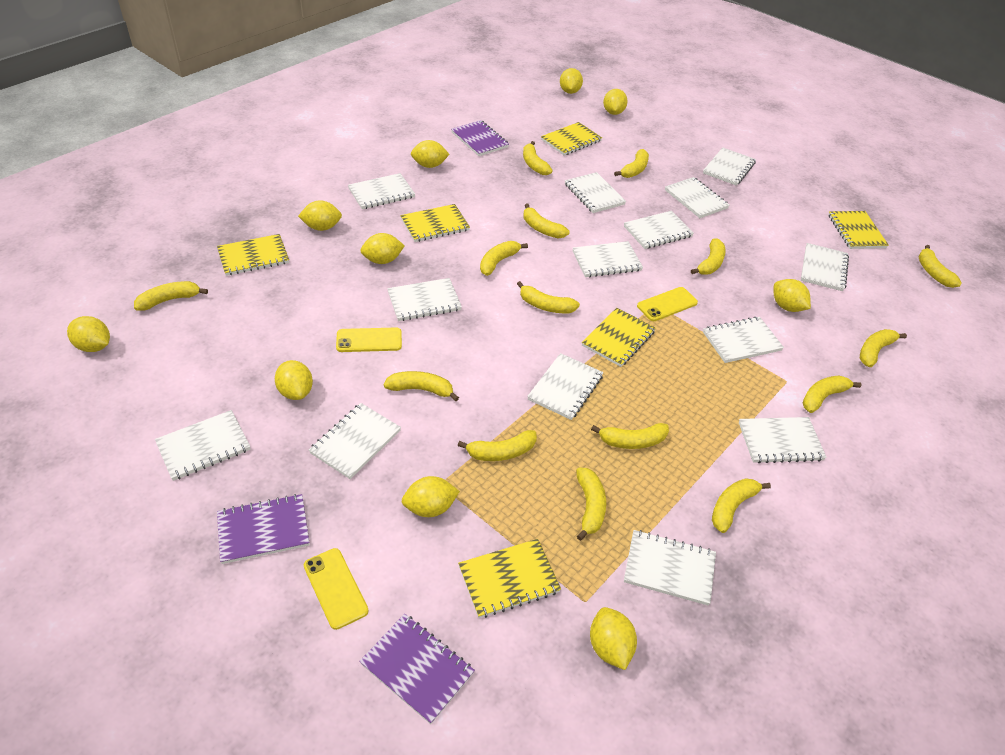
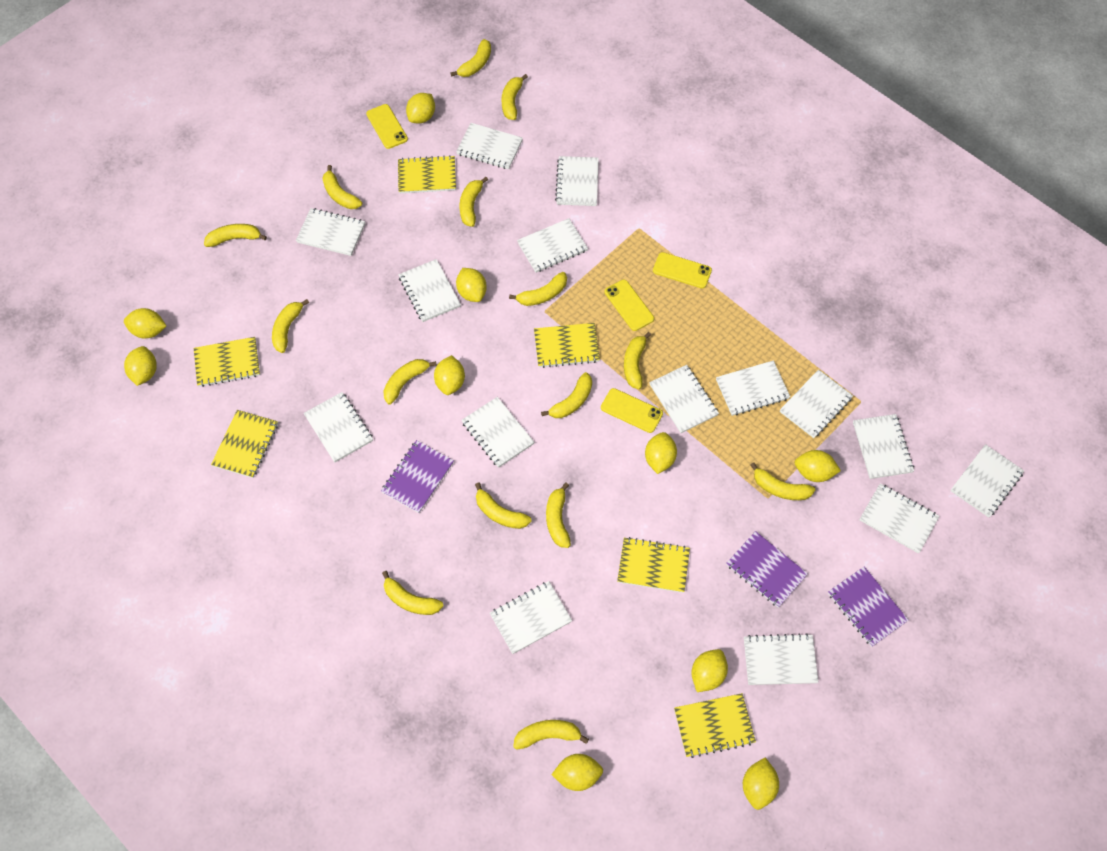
white notebook: 14 -> 15
yellow phone: 3 -> 4

